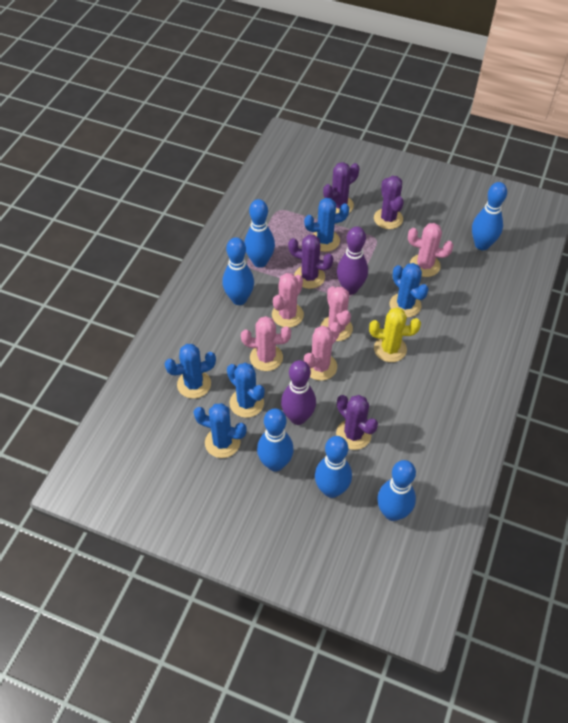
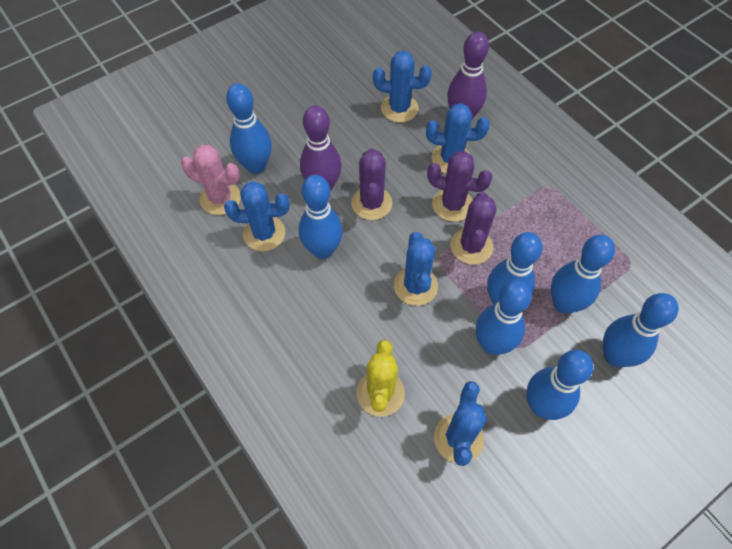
blue bowling pin: 6 -> 7
pink cactus: 5 -> 1
purple cactus: 4 -> 3

